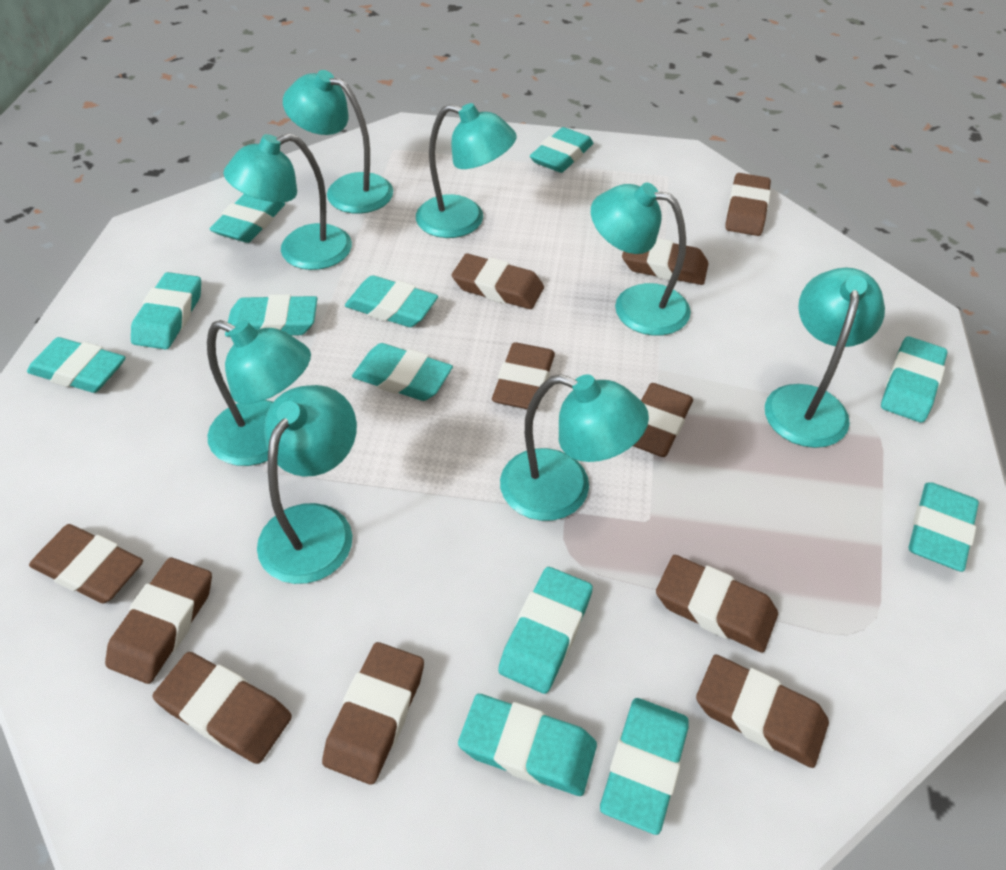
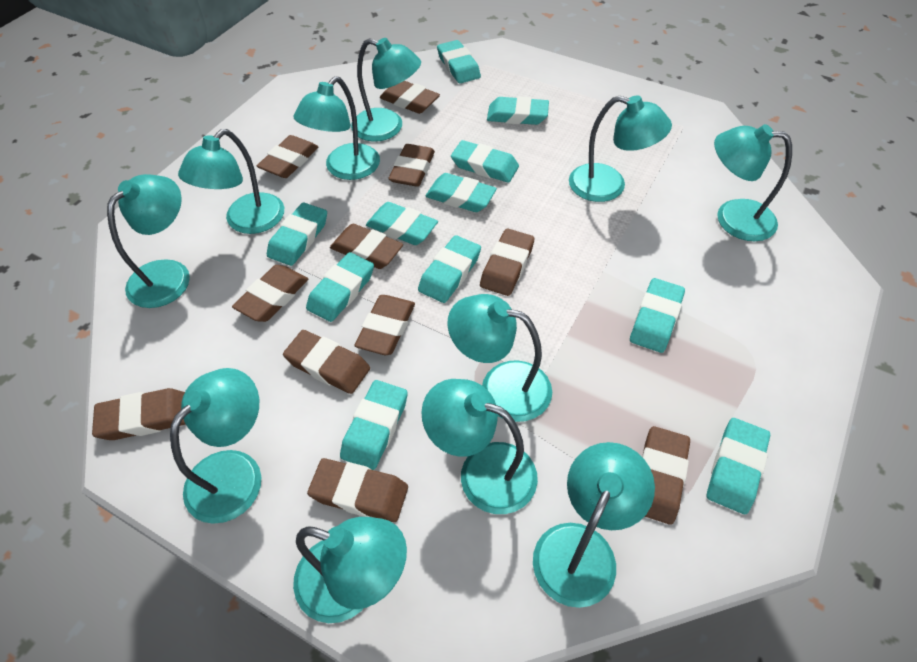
turquoise eraser: 12 -> 11
turquoise lamp: 8 -> 11

